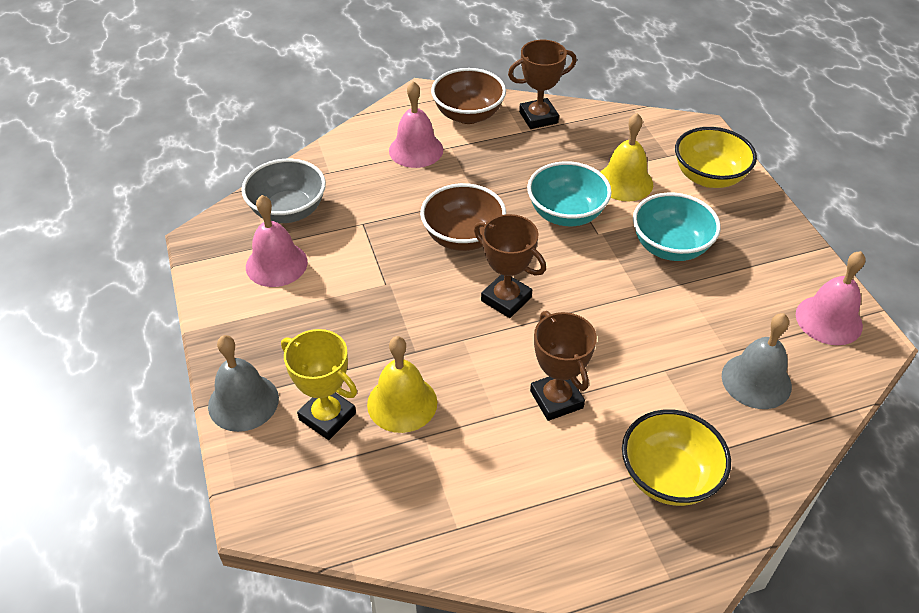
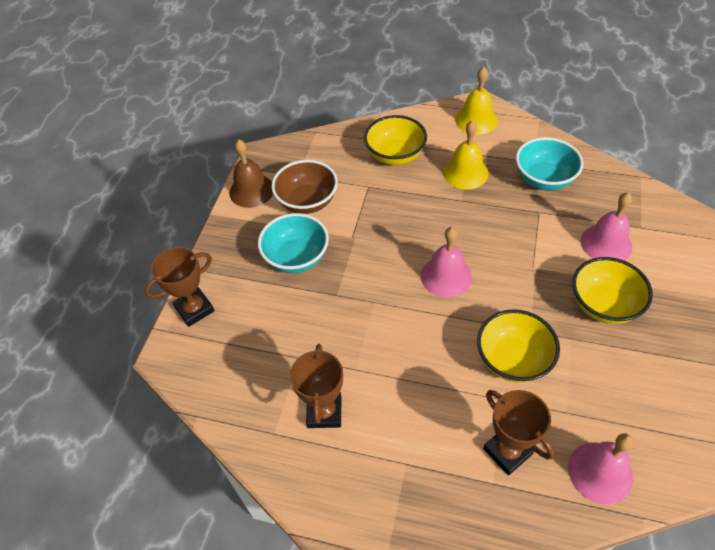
brown bell: 0 -> 1
brown bowl: 2 -> 1
grey bell: 2 -> 0
grey bowl: 1 -> 0
yellow bowl: 2 -> 3
yellow trophy: 1 -> 0

